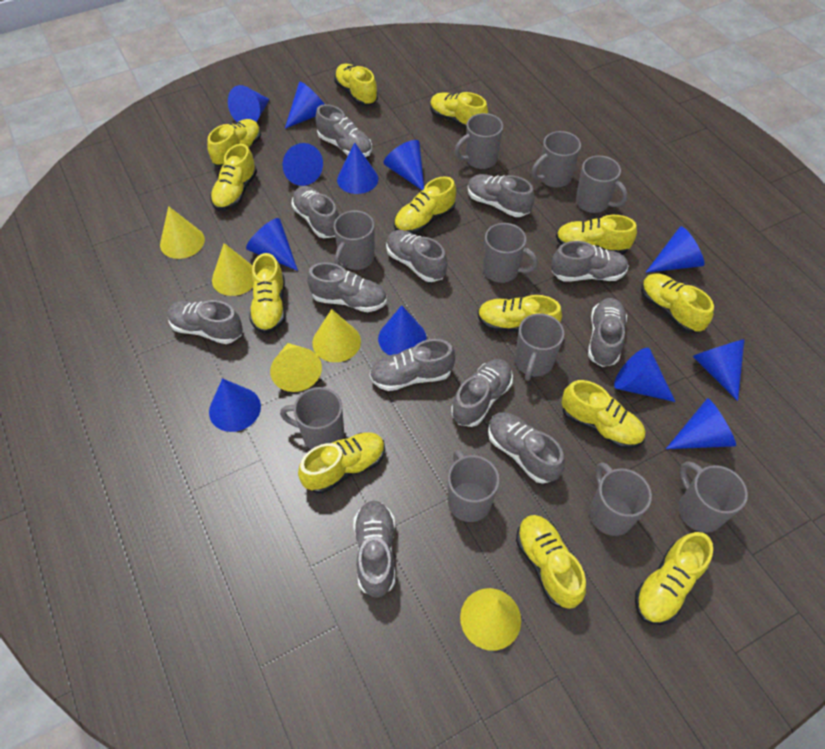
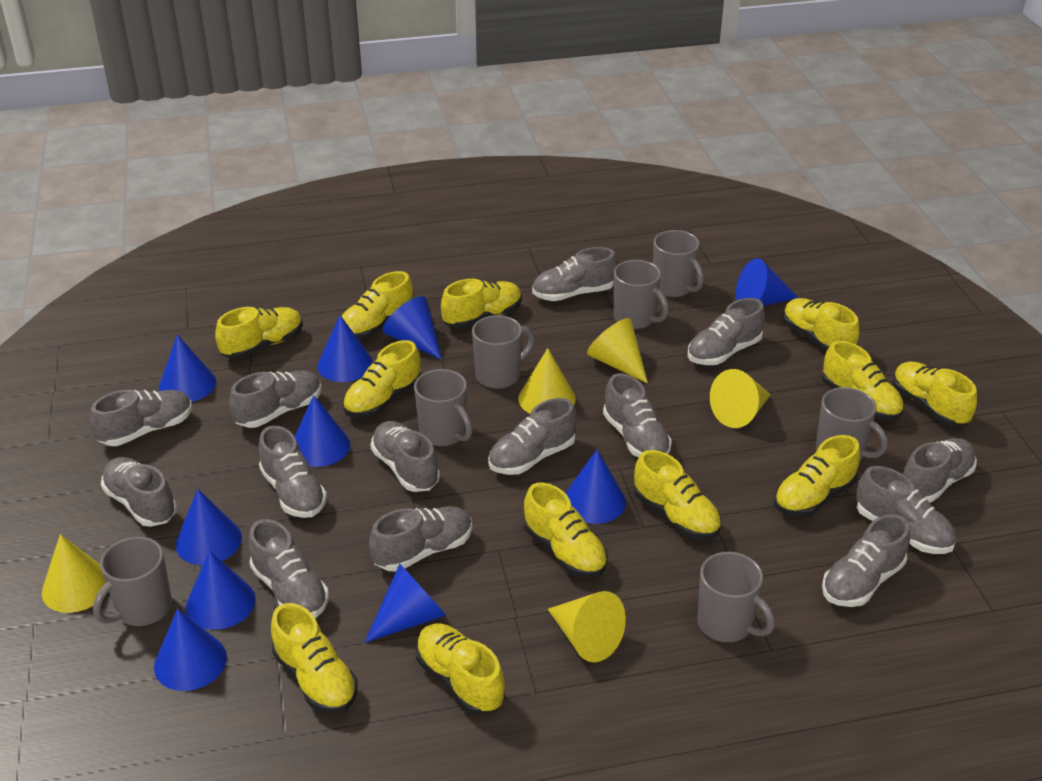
blue cone: 12 -> 10
grey mug: 10 -> 7
grey shoe: 12 -> 14
yellow shoe: 13 -> 12

